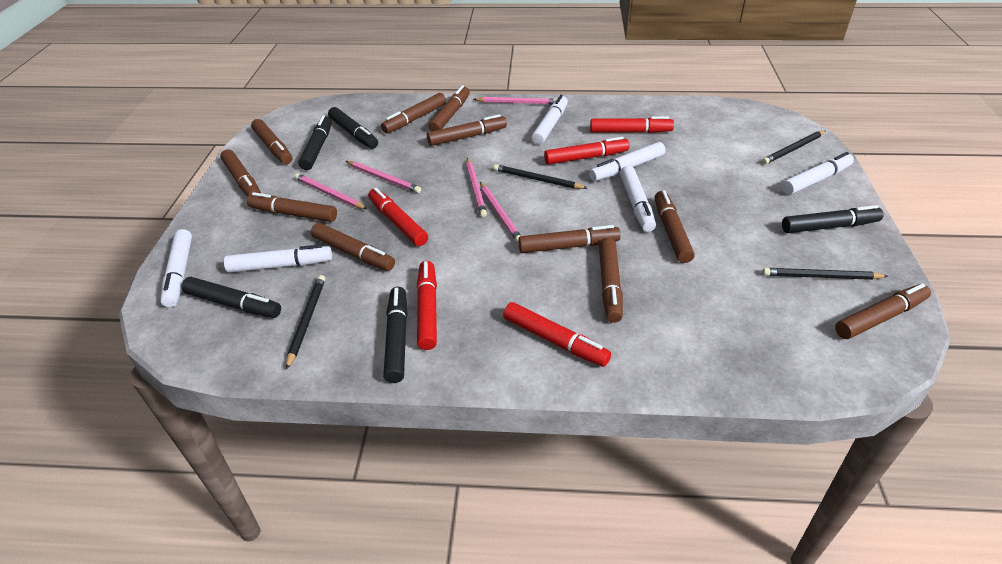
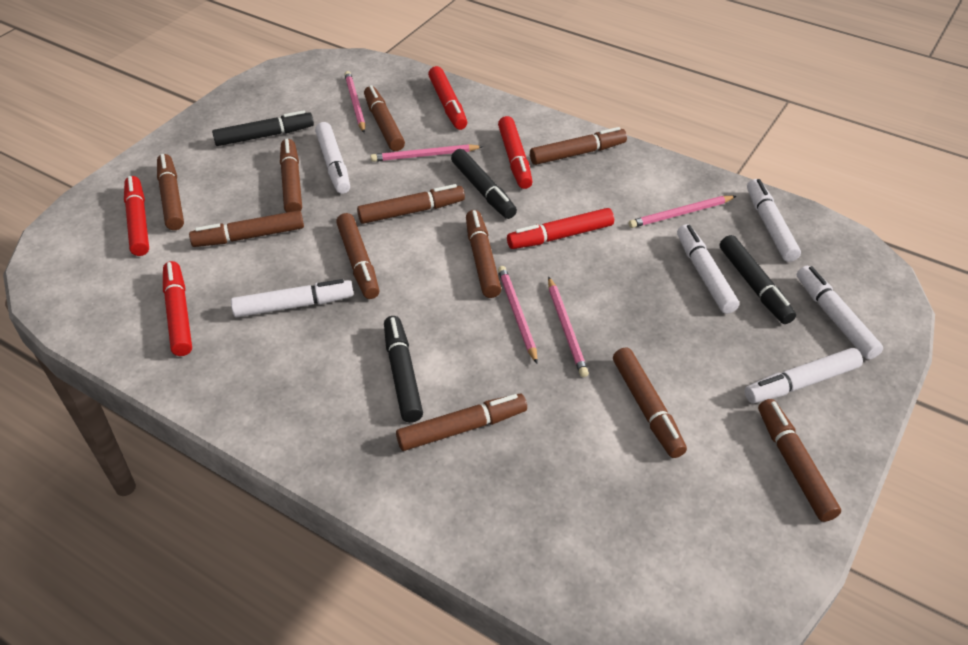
black marker: 5 -> 4
black pencil: 4 -> 0

